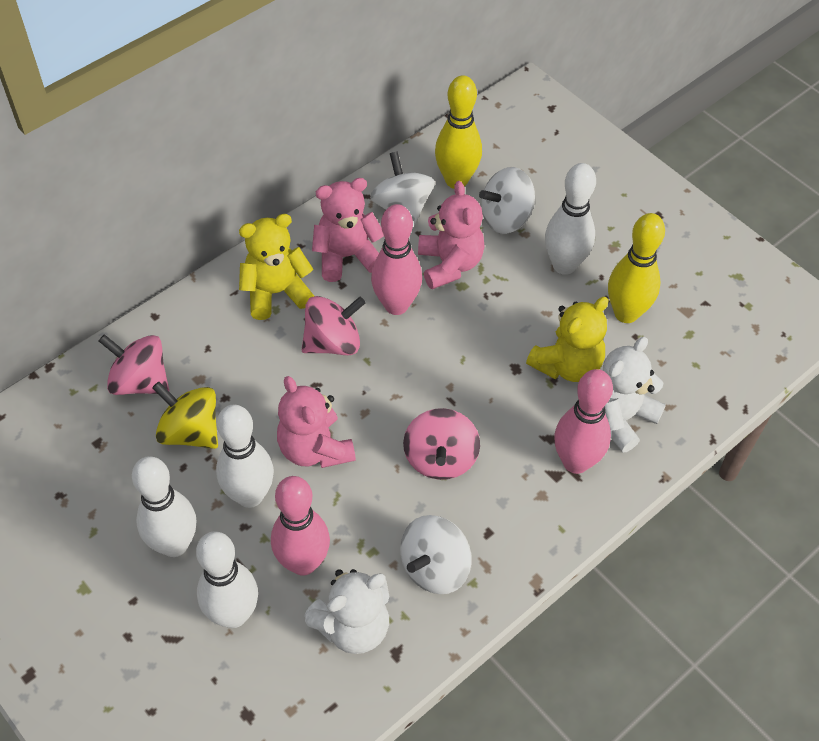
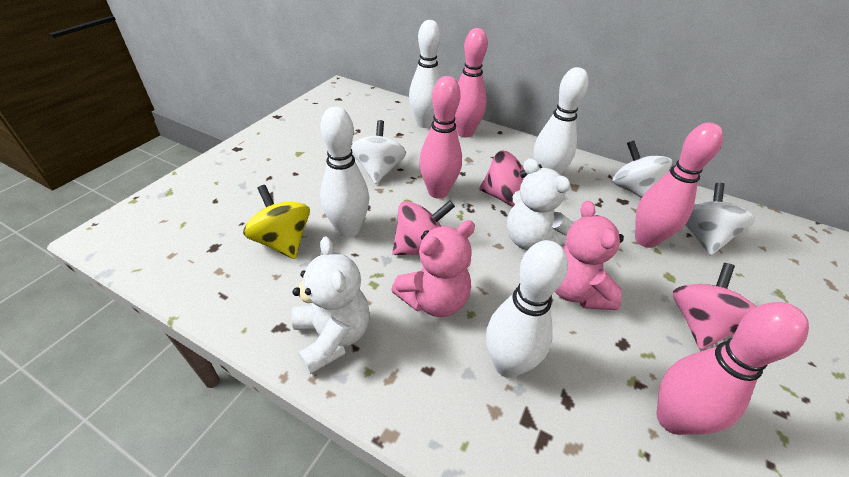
pink bowling pin: 3 -> 4
pink teddy bear: 3 -> 2
yellow bowling pin: 2 -> 0
yellow teddy bear: 2 -> 0

